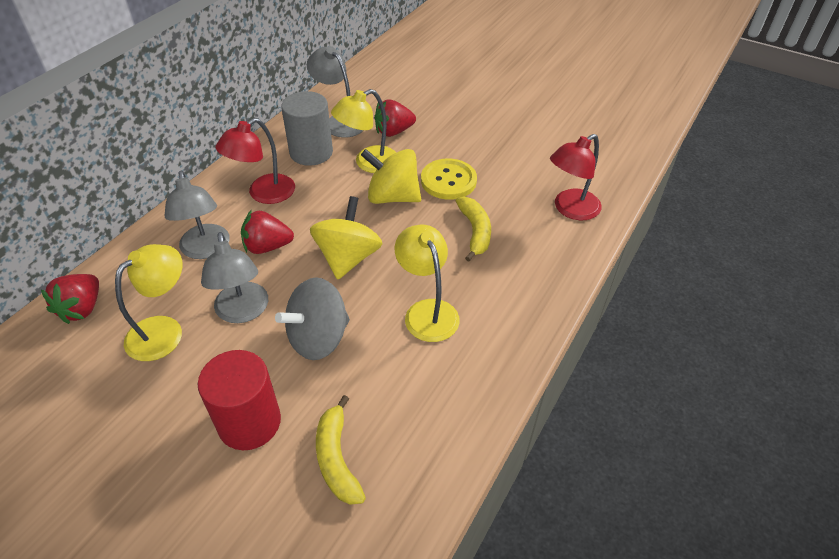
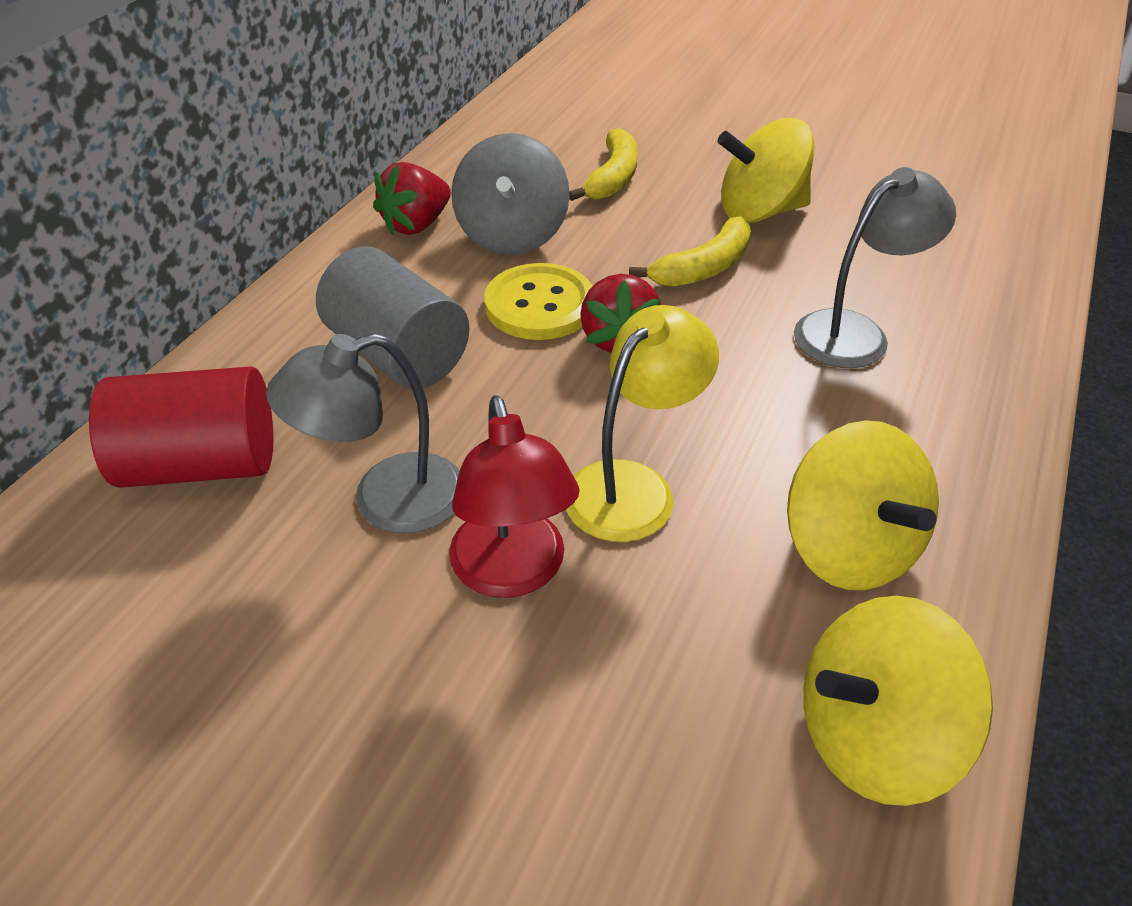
grey lamp: 3 -> 2
red lamp: 2 -> 1
red strawberry: 3 -> 2
yellow lamp: 3 -> 1
yellow spinning top: 2 -> 3

